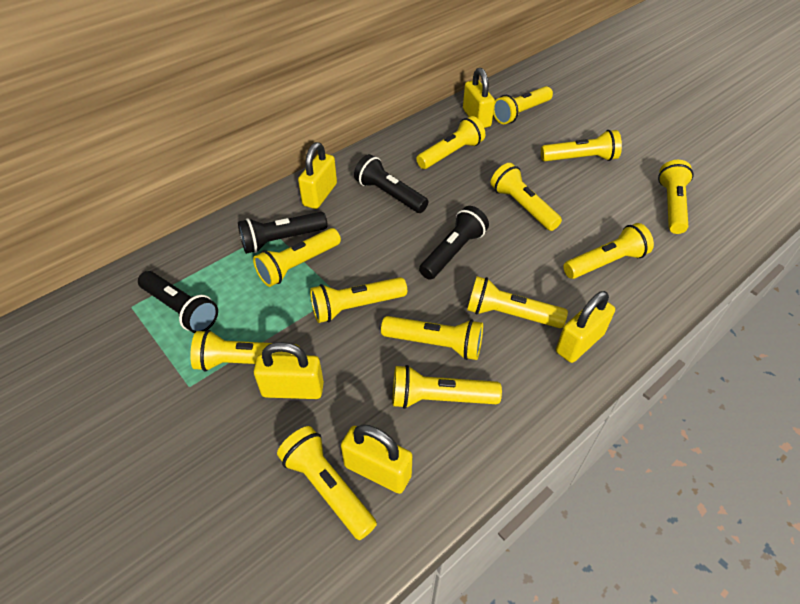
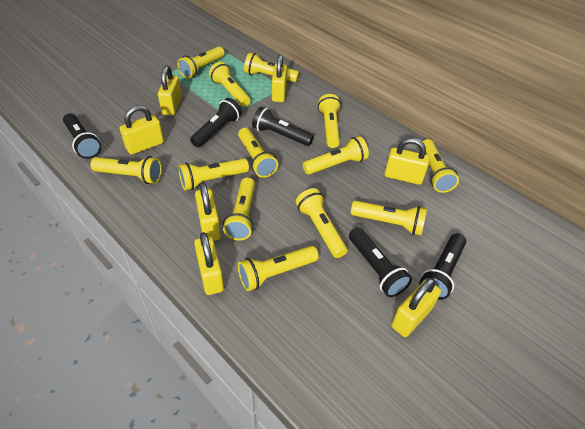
black flashlight: 4 -> 5
yellow padlock: 5 -> 7

